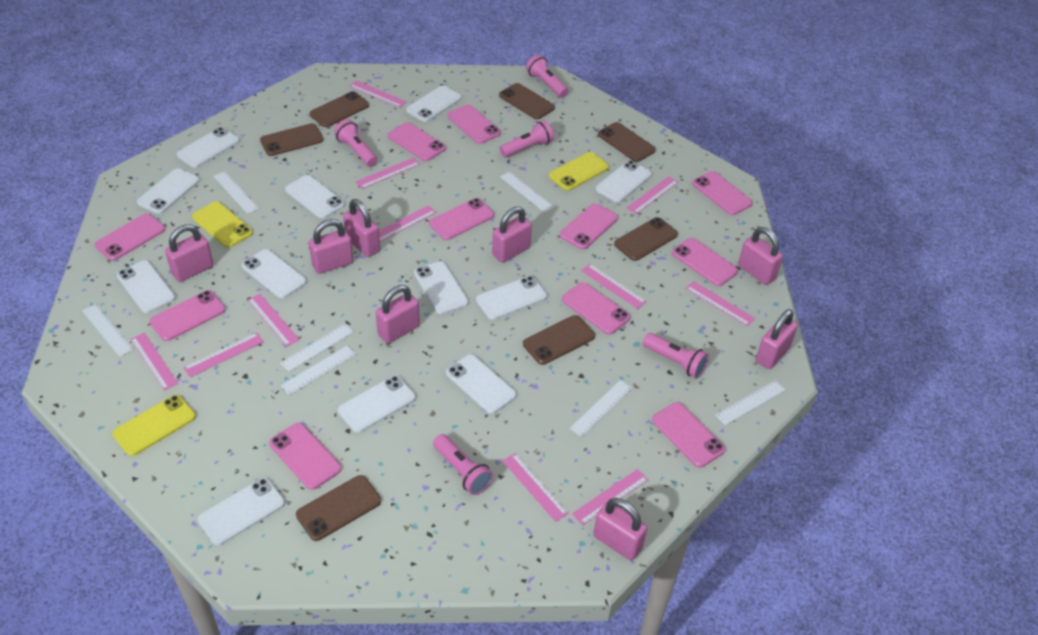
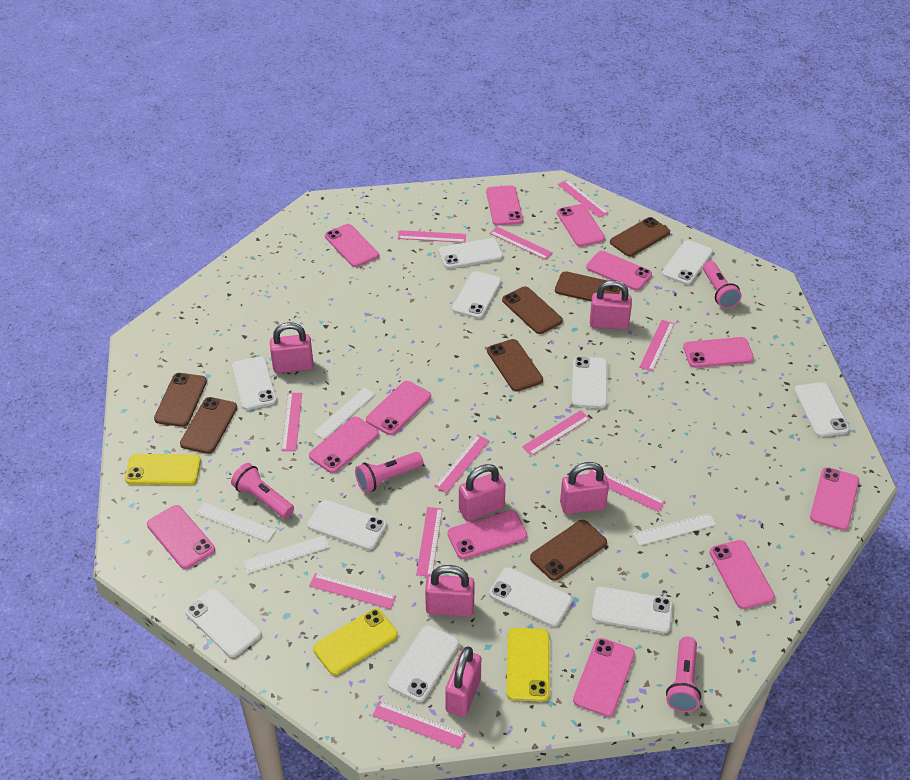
pink flashlight: 5 -> 4
pink padlock: 8 -> 6
pink phone: 11 -> 12
white phone: 12 -> 11
white ruler: 7 -> 4

